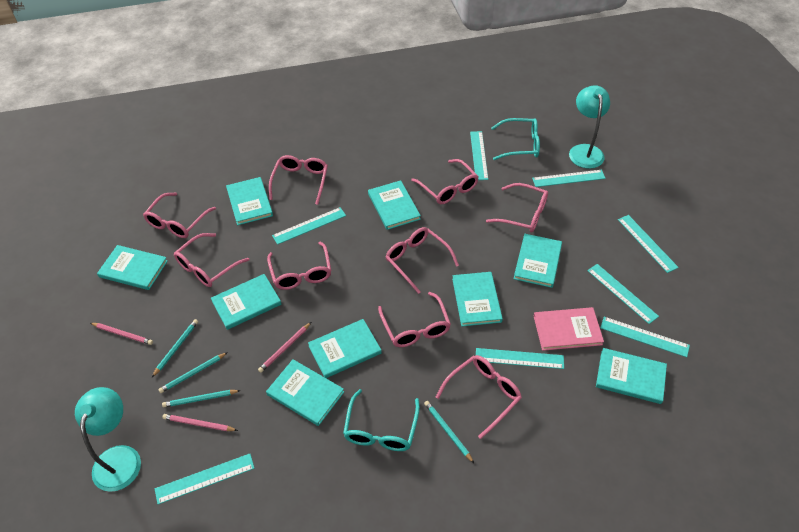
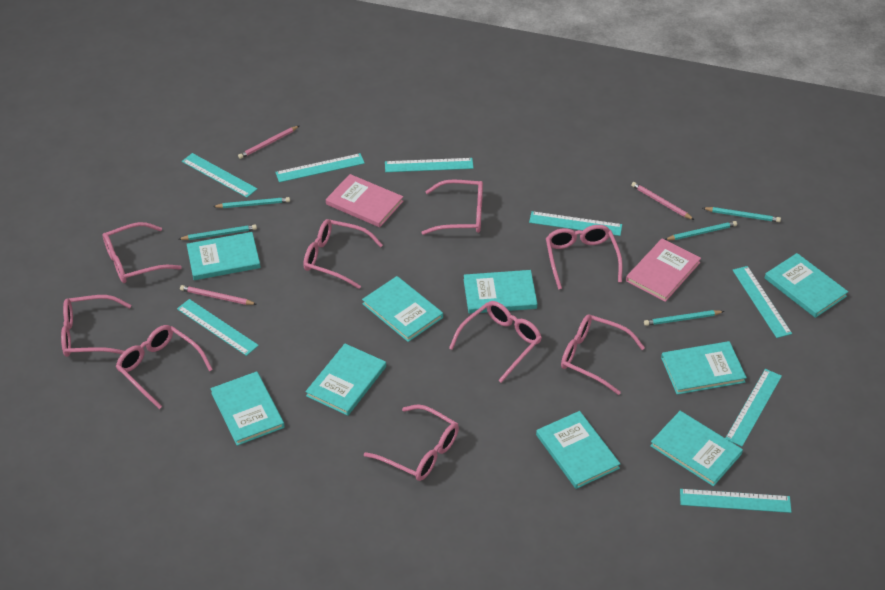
pink book: 1 -> 2
turquoise glasses: 2 -> 0
turquoise lamp: 2 -> 0
turquoise pencil: 4 -> 5

